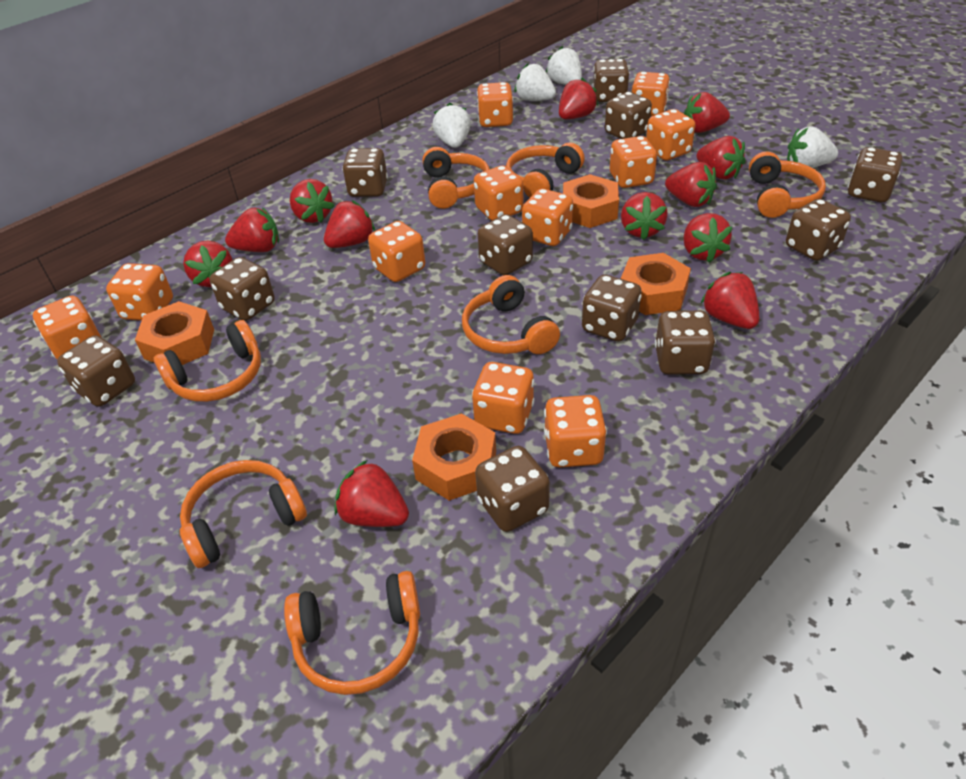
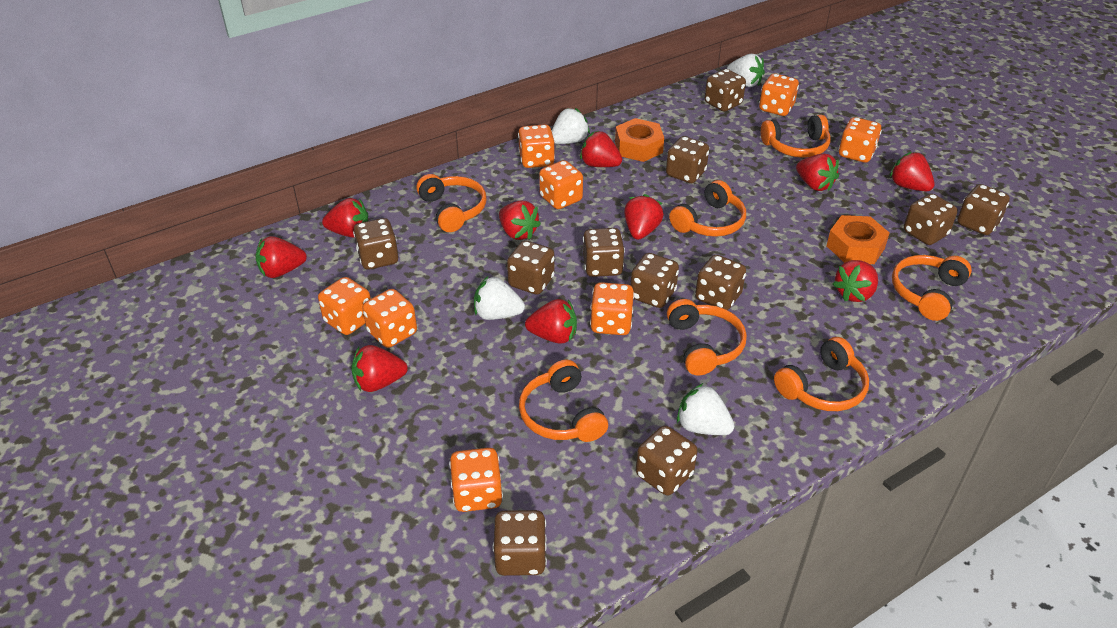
orange dice: 11 -> 8
orange nut: 4 -> 2
red strawberry: 12 -> 10

